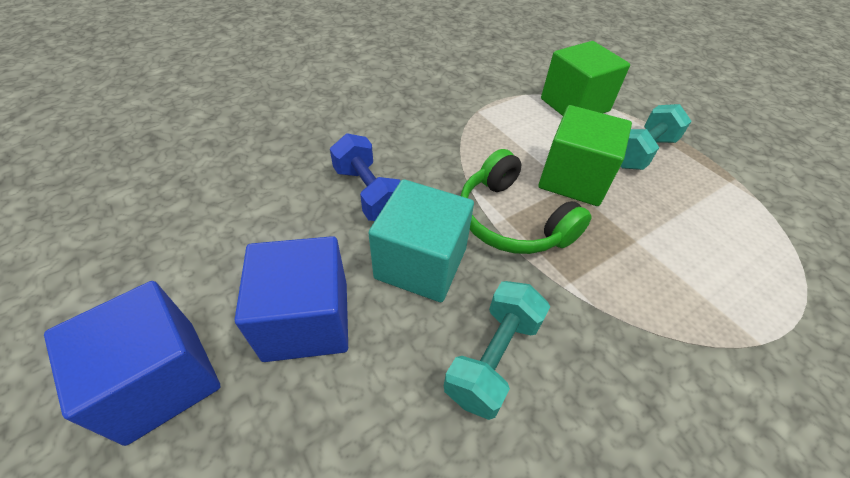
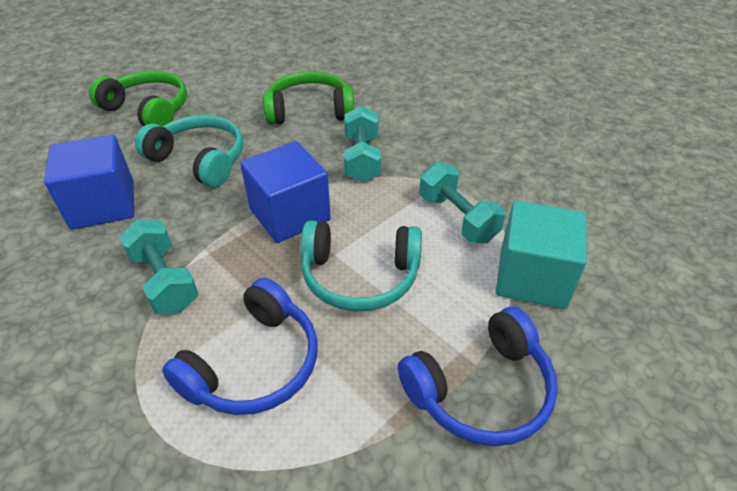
blue dumbbell: 1 -> 0
blue headphones: 0 -> 2
green cube: 2 -> 0
green headphones: 1 -> 2
turquoise dumbbell: 2 -> 3
turquoise headphones: 0 -> 2

